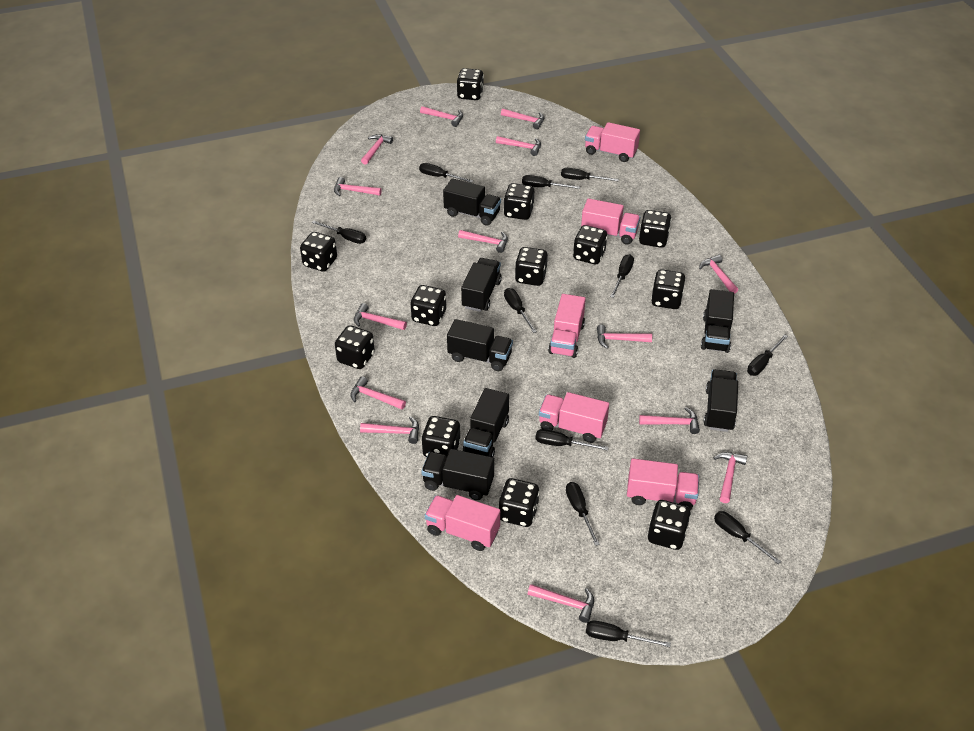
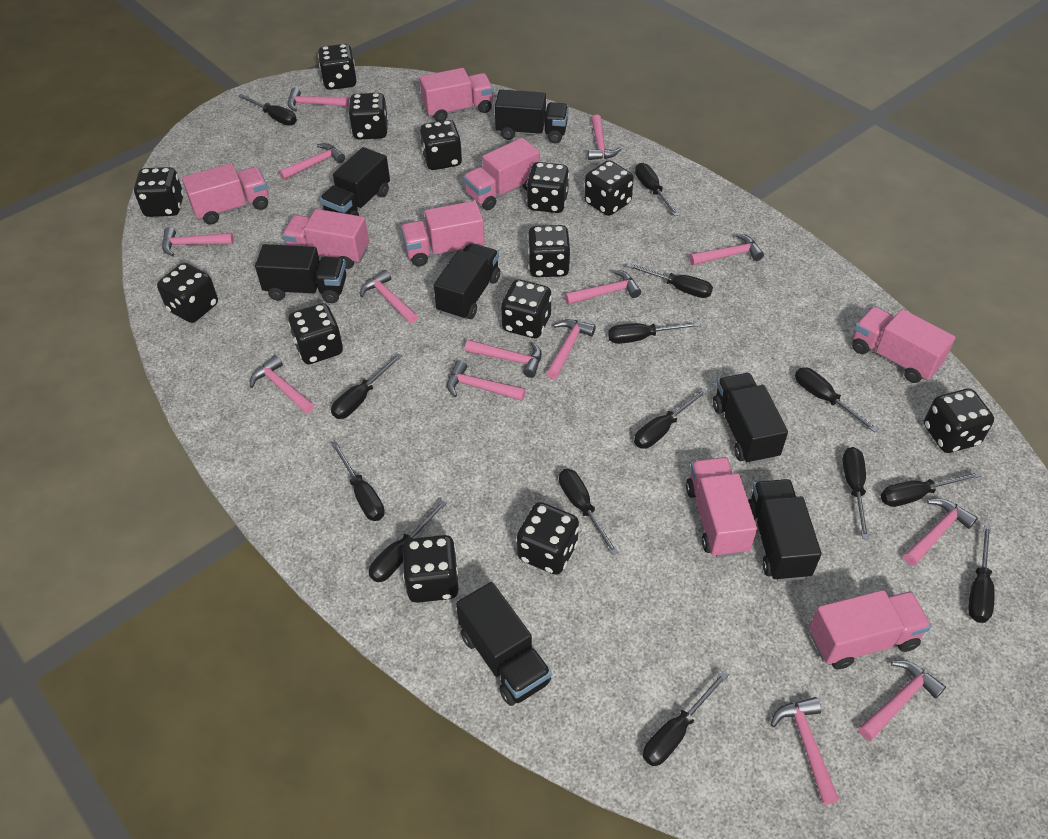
black dice: 12 -> 13
black screwdriver: 11 -> 14
pink truck: 6 -> 8

